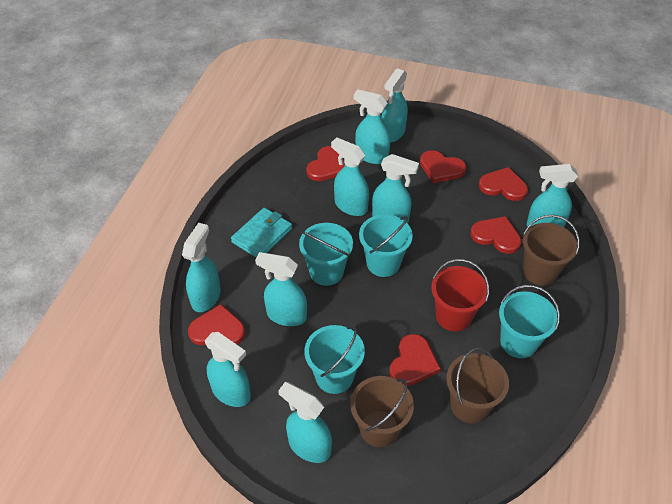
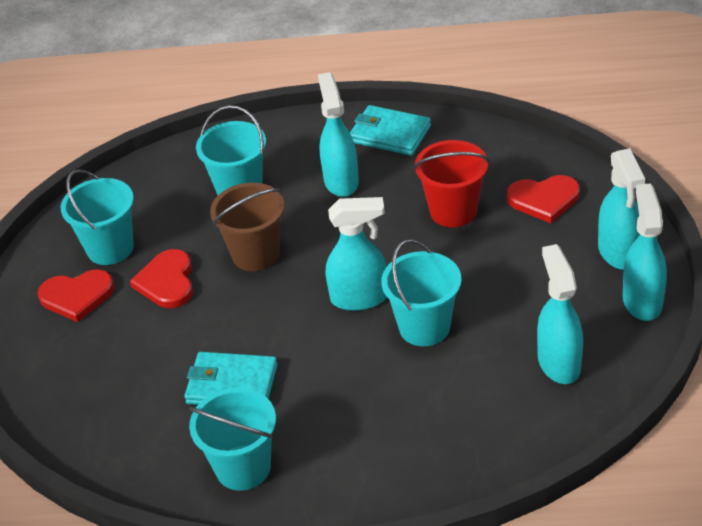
brown bucket: 3 -> 1
red heart: 6 -> 3
turquoise spray bottle: 9 -> 5
turquoise wallet: 1 -> 2

